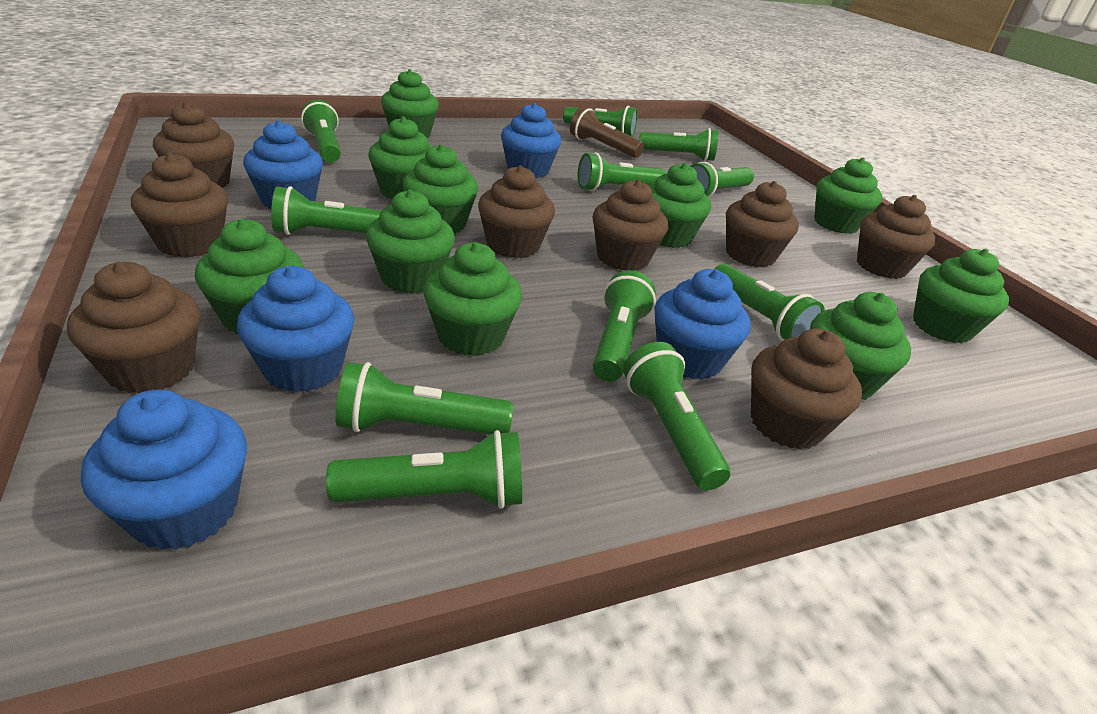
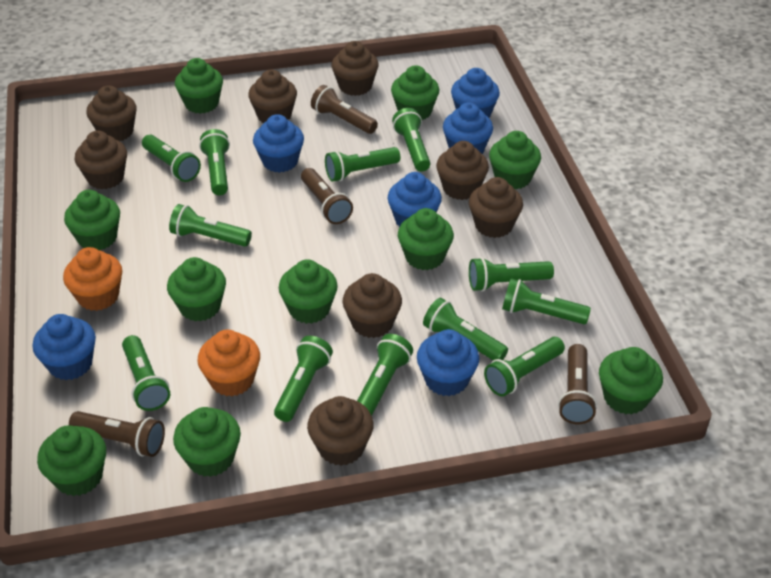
blue cupcake: 5 -> 6
brown flashlight: 1 -> 4
green flashlight: 11 -> 12
orange cupcake: 0 -> 2

